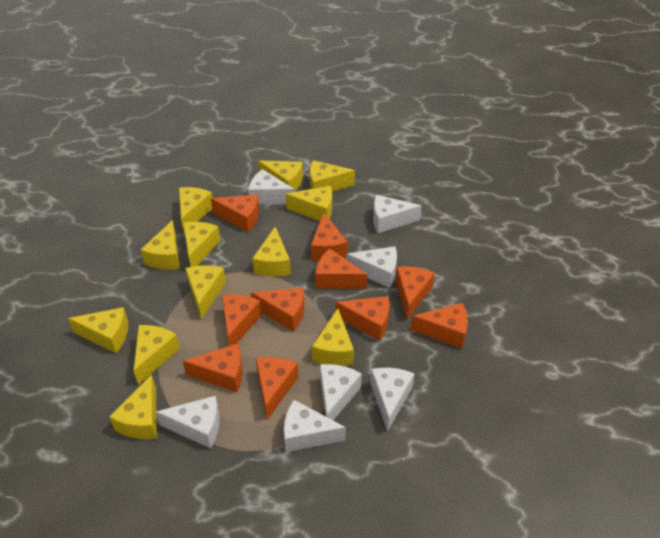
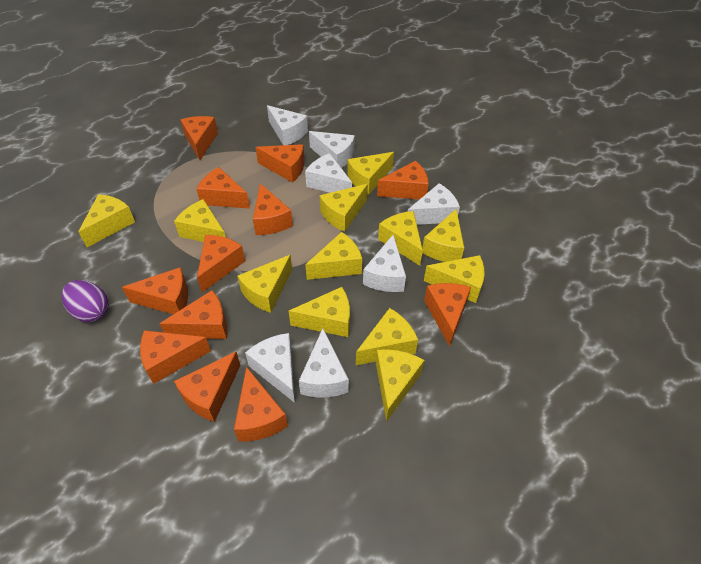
orange cheese: 10 -> 12
purple egg: 0 -> 1

